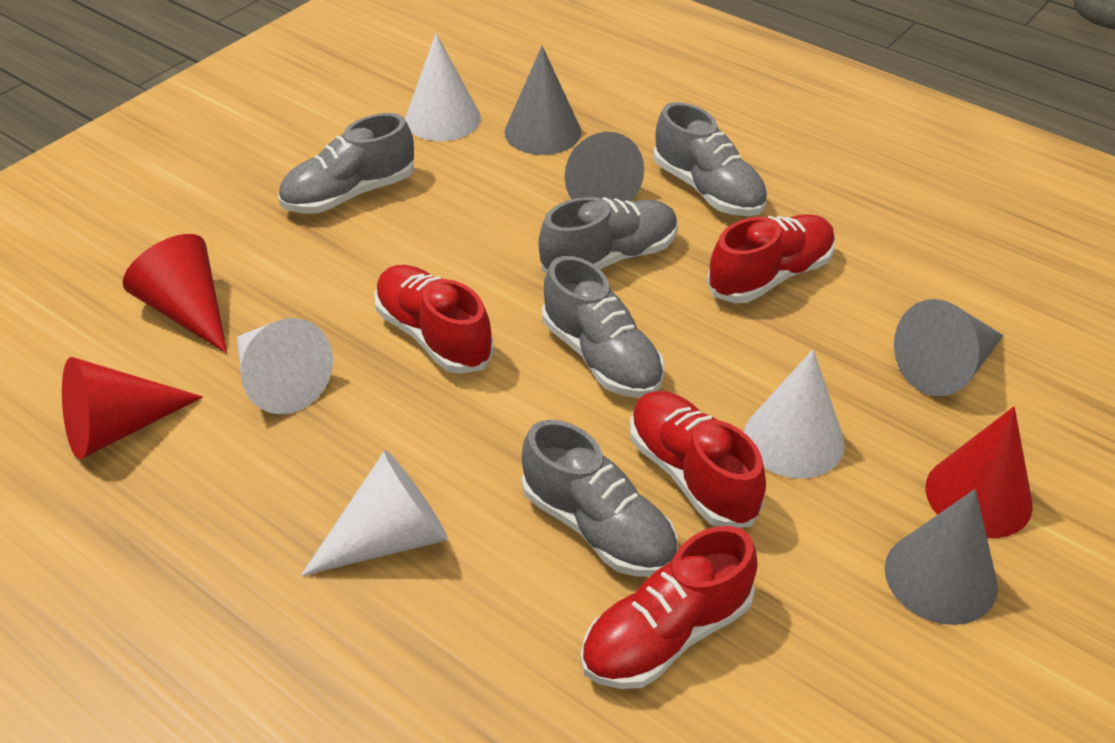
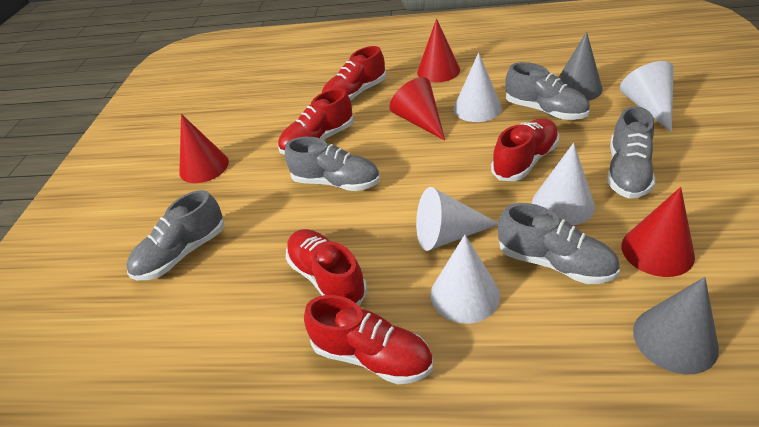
grey cone: 4 -> 2
red cone: 3 -> 4
red shoe: 4 -> 5
white cone: 4 -> 5

